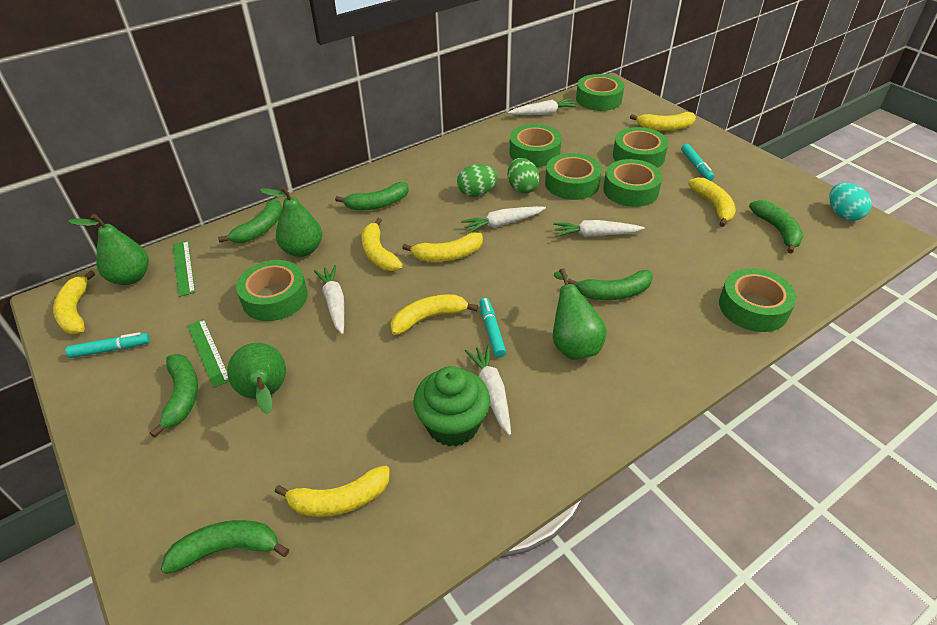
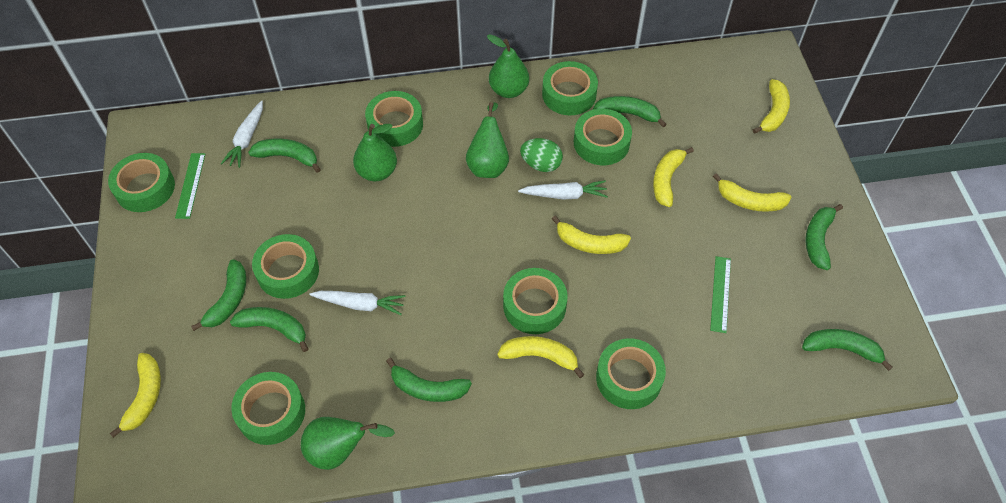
green banana: 6 -> 7
green cupcake: 1 -> 0
green egg: 2 -> 1
green tape: 7 -> 8
turquoise egg: 1 -> 0
turquoise marker: 3 -> 0
white carrot: 5 -> 3
yellow banana: 7 -> 6

